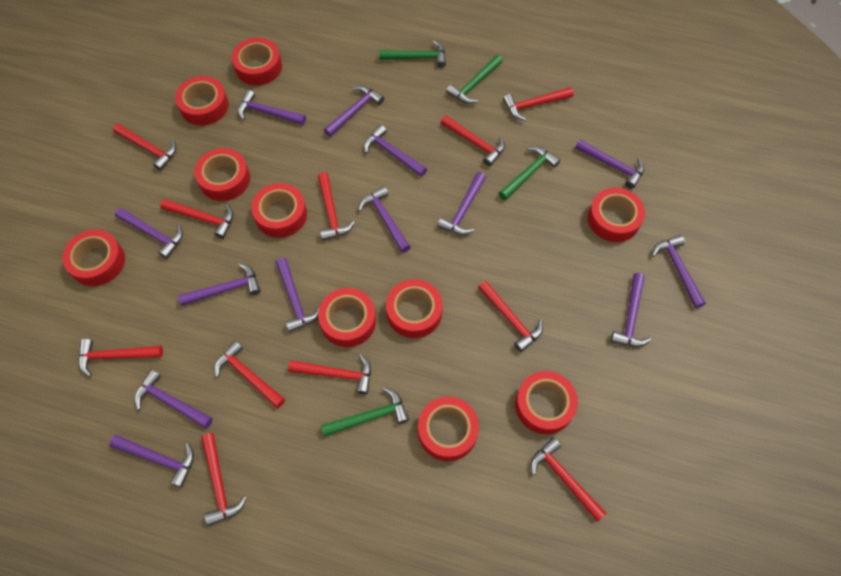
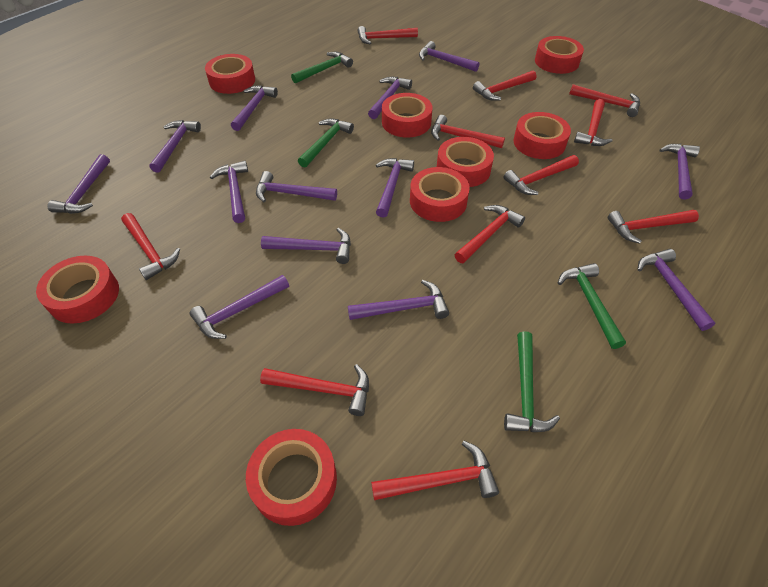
red tape: 10 -> 8

